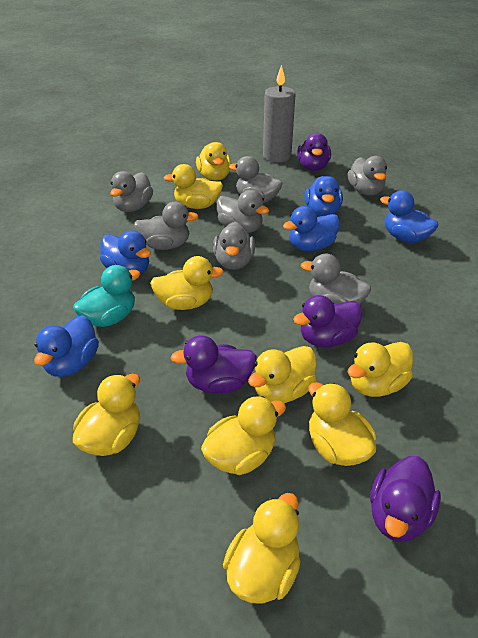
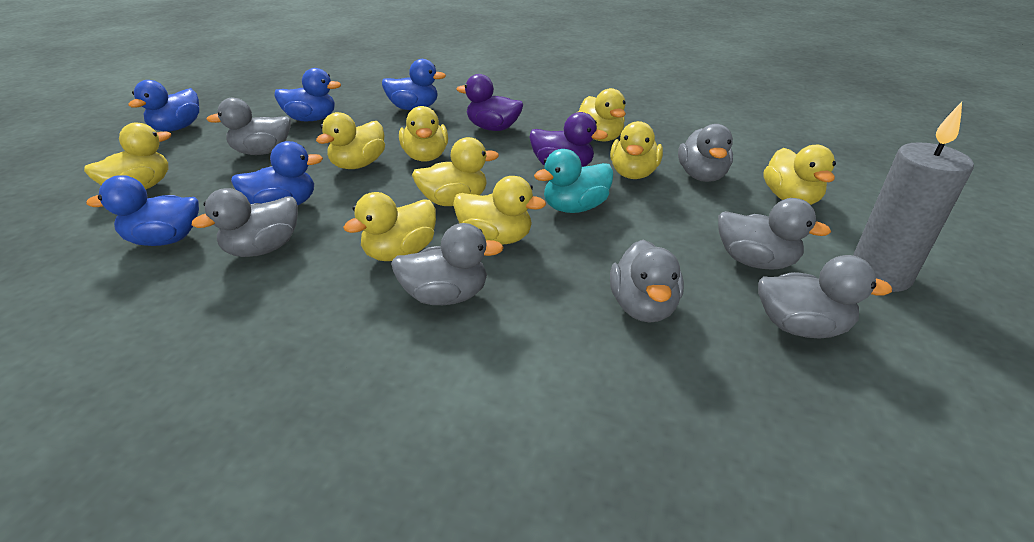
purple duck: 4 -> 2

